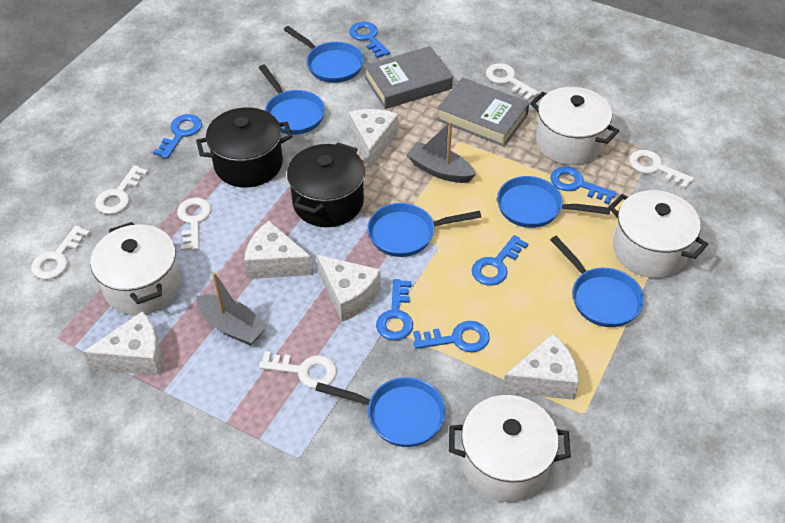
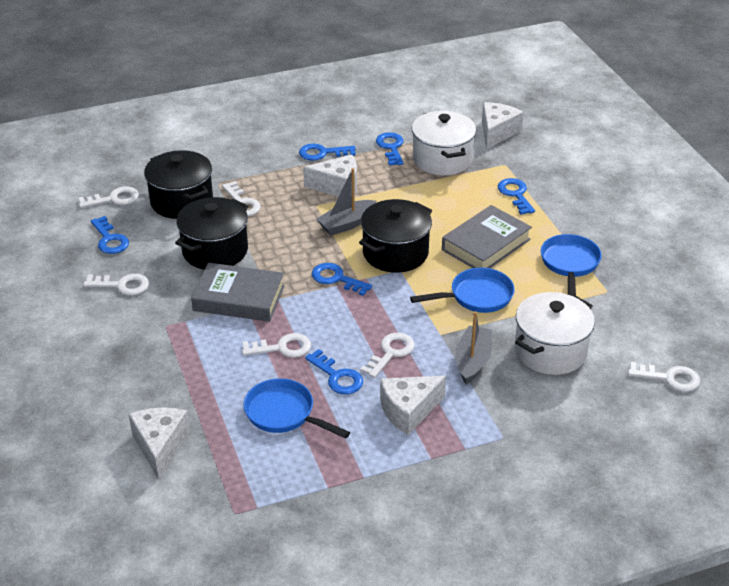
black pot: 2 -> 3
blue pan: 6 -> 3
white cheese: 5 -> 4
white pot: 4 -> 2

